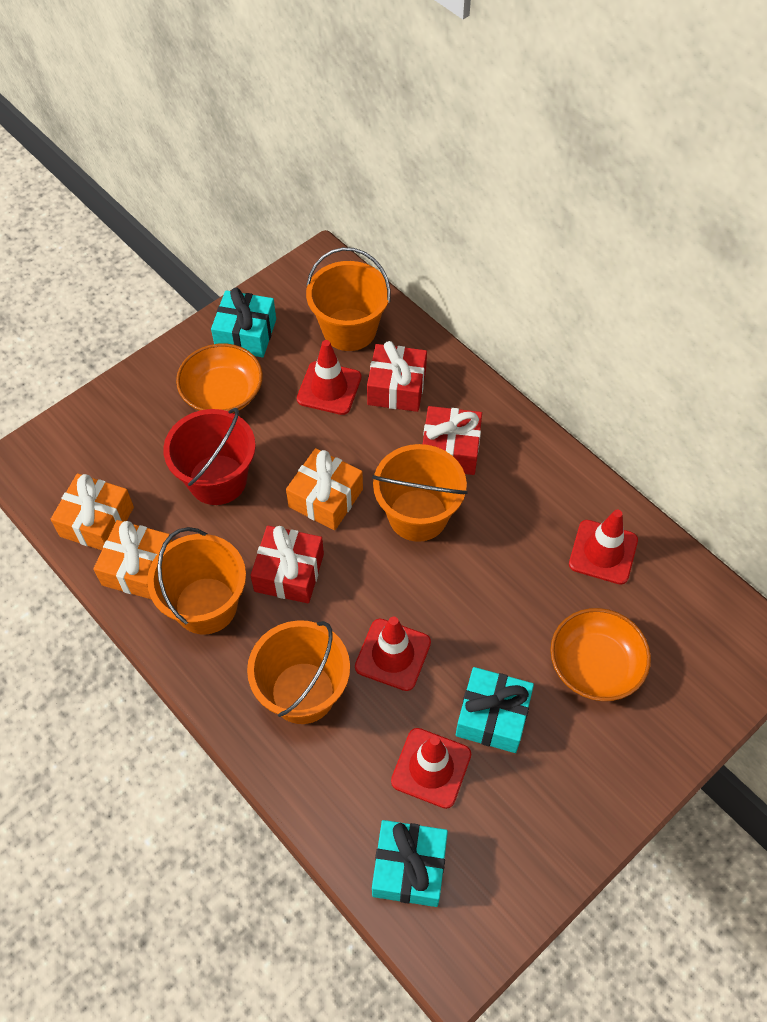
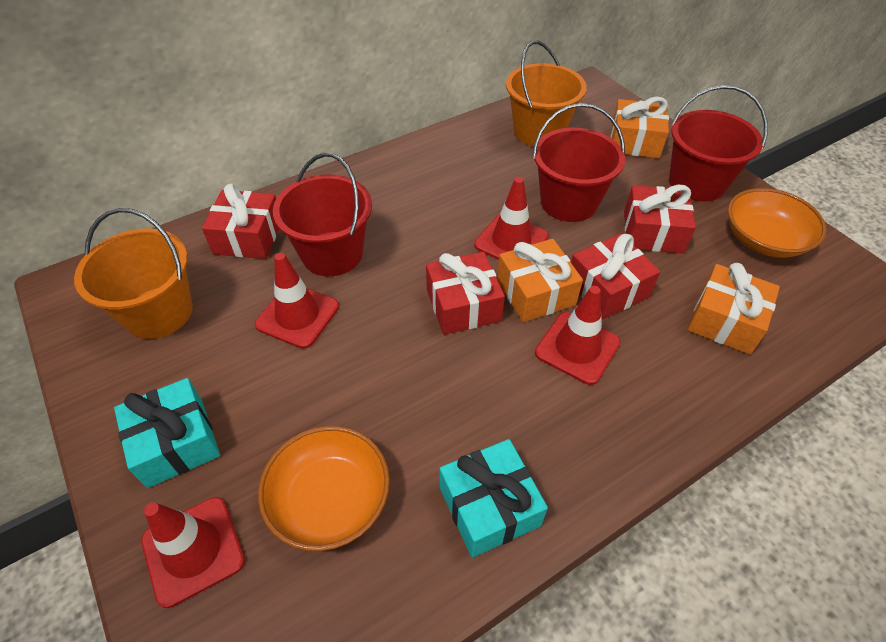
orange bucket: 4 -> 2
red bucket: 1 -> 3
red gift: 3 -> 4
turquoise gift: 3 -> 2

